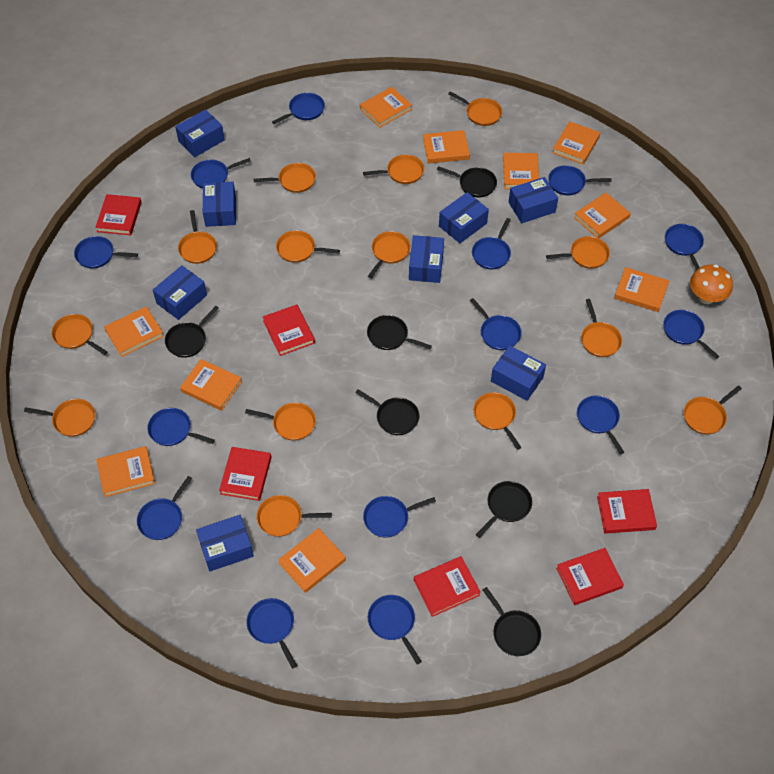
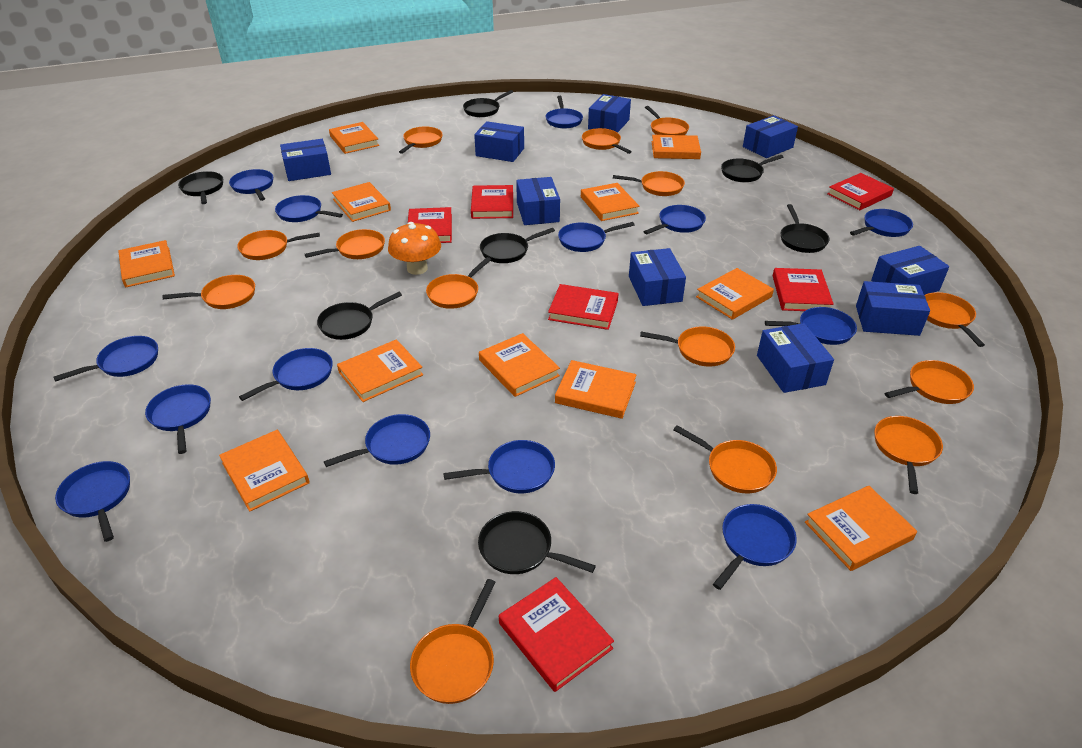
black pan: 6 -> 7
blue box: 8 -> 9
orange book: 10 -> 11

